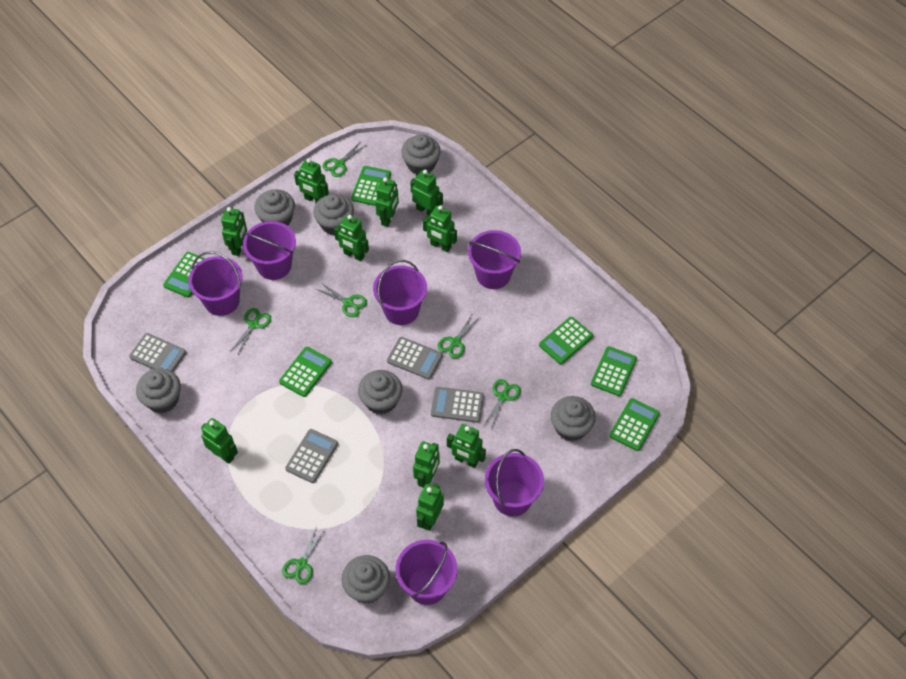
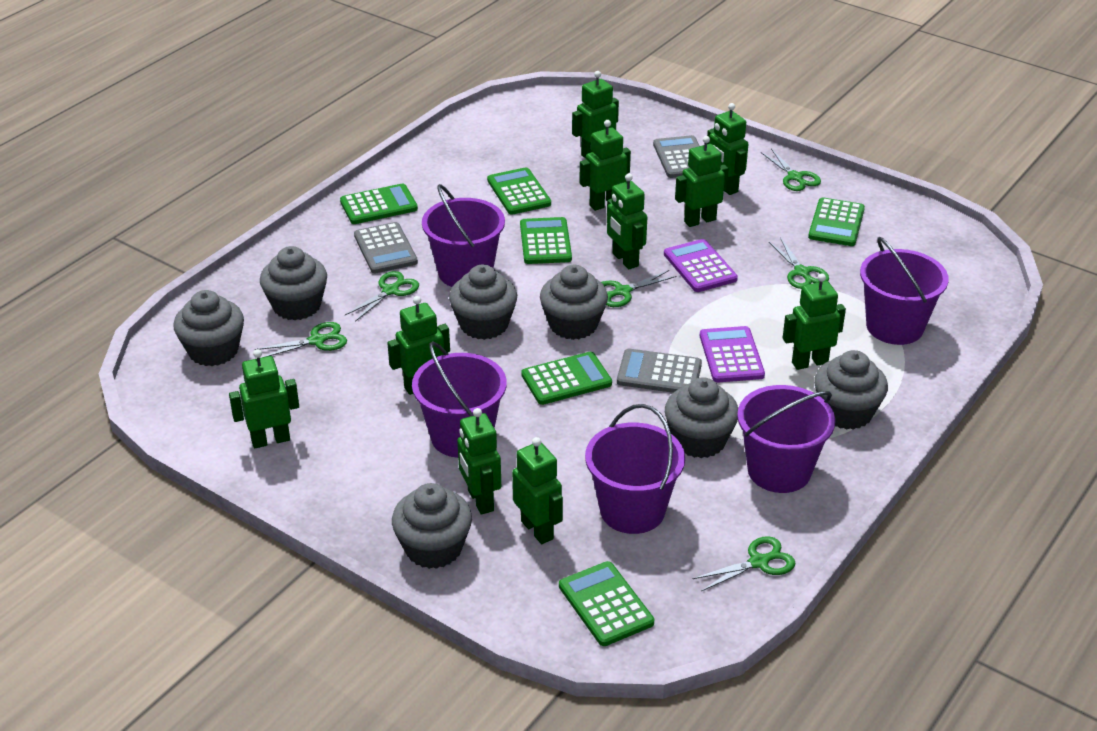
grey calculator: 4 -> 3
purple bucket: 6 -> 5
purple calculator: 0 -> 2

